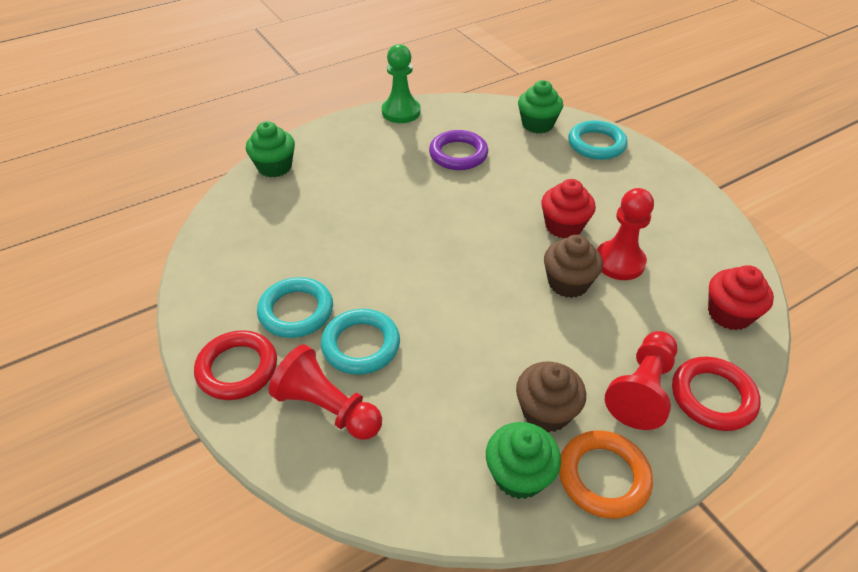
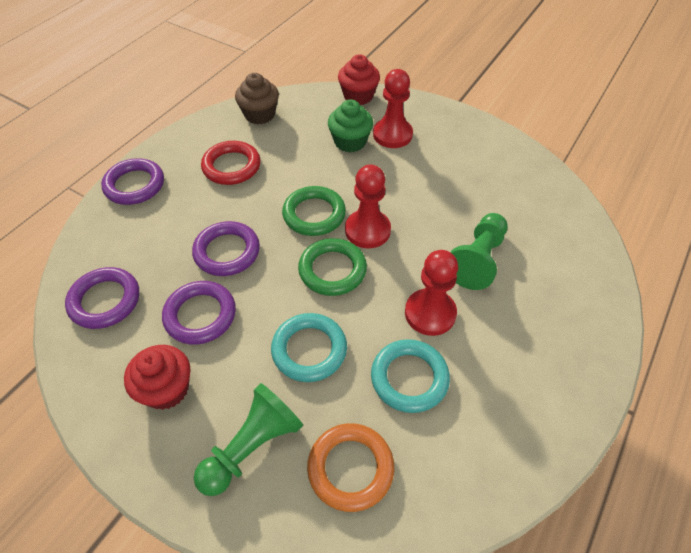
brown cupcake: 2 -> 1
green cupcake: 3 -> 1
green pawn: 1 -> 2
green ring: 0 -> 2
purple ring: 1 -> 4
red ring: 2 -> 1
turquoise ring: 3 -> 2

